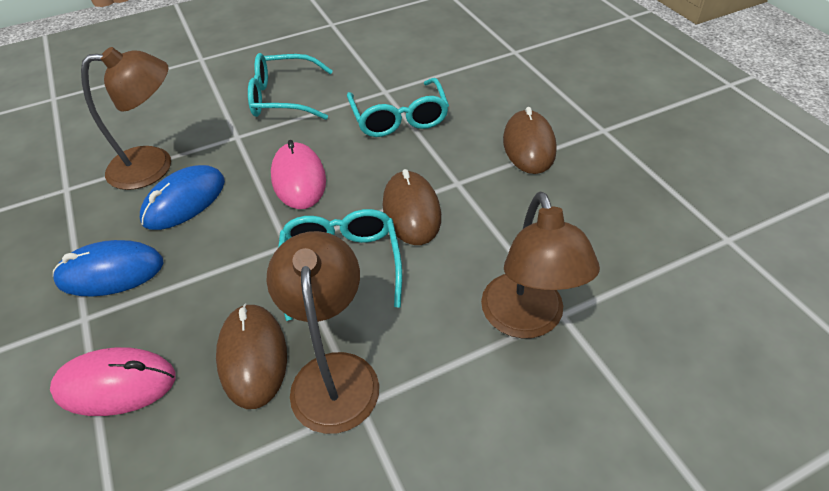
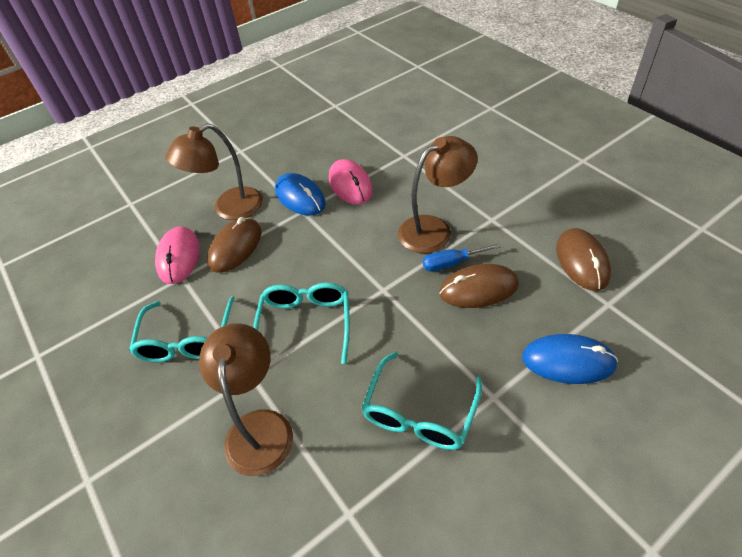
blue screwdriver: 0 -> 1

